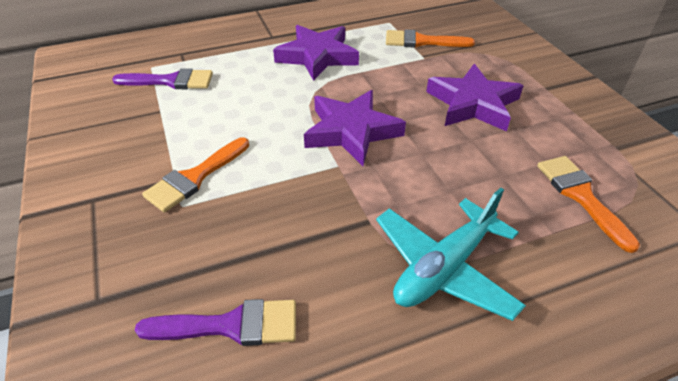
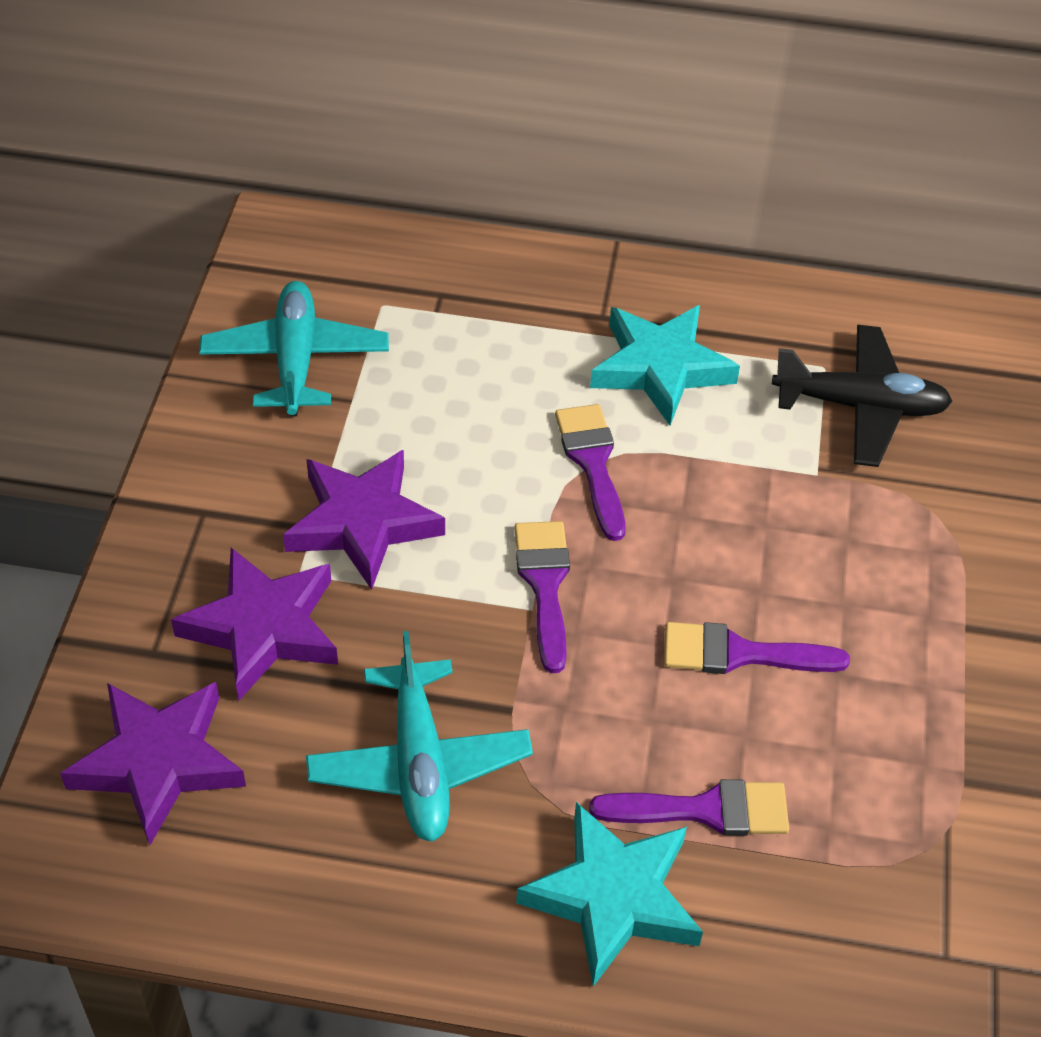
black plane: 0 -> 1
orange brush: 3 -> 0
purple brush: 2 -> 4
turquoise plane: 1 -> 2
turquoise star: 0 -> 2

